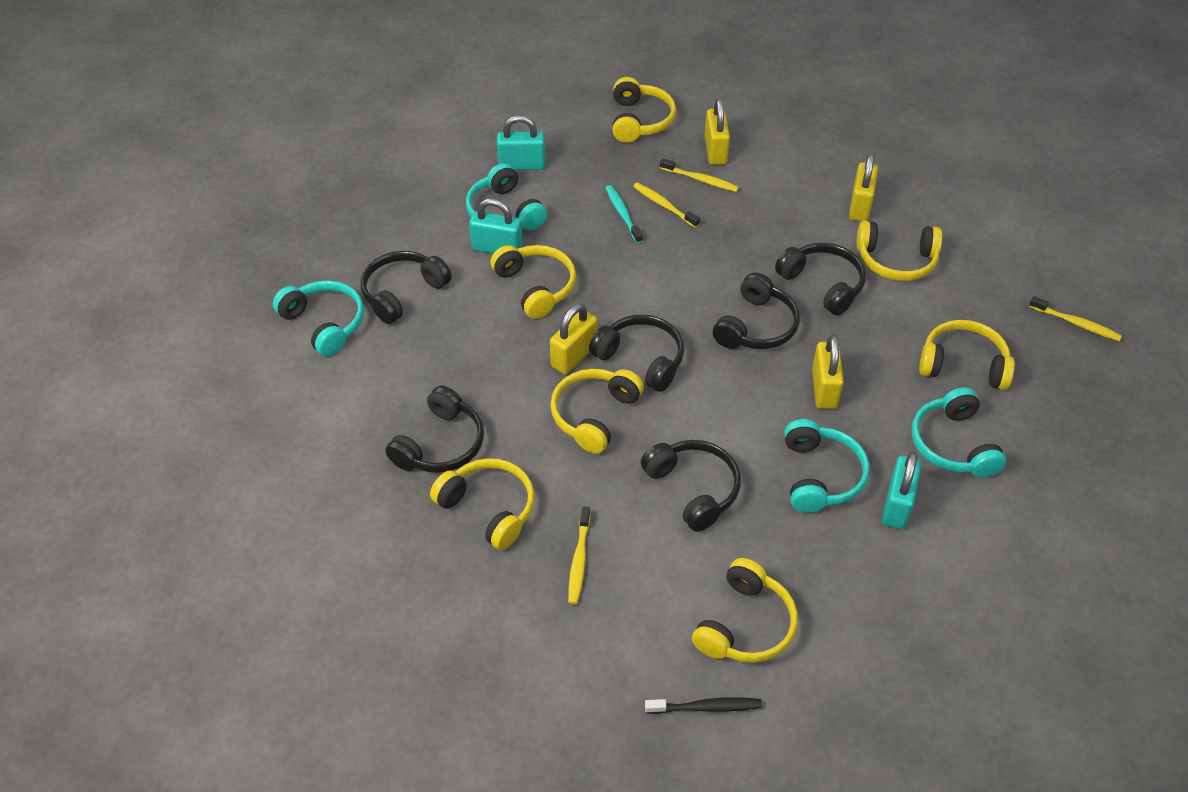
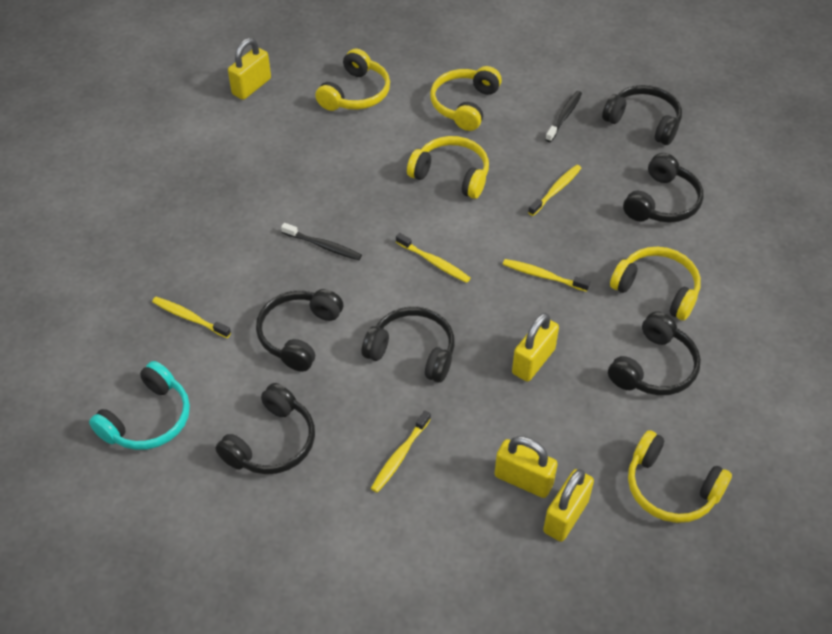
black toothbrush: 1 -> 2
turquoise headphones: 4 -> 1
turquoise padlock: 3 -> 0
turquoise toothbrush: 1 -> 0
yellow headphones: 7 -> 5
yellow toothbrush: 4 -> 5

